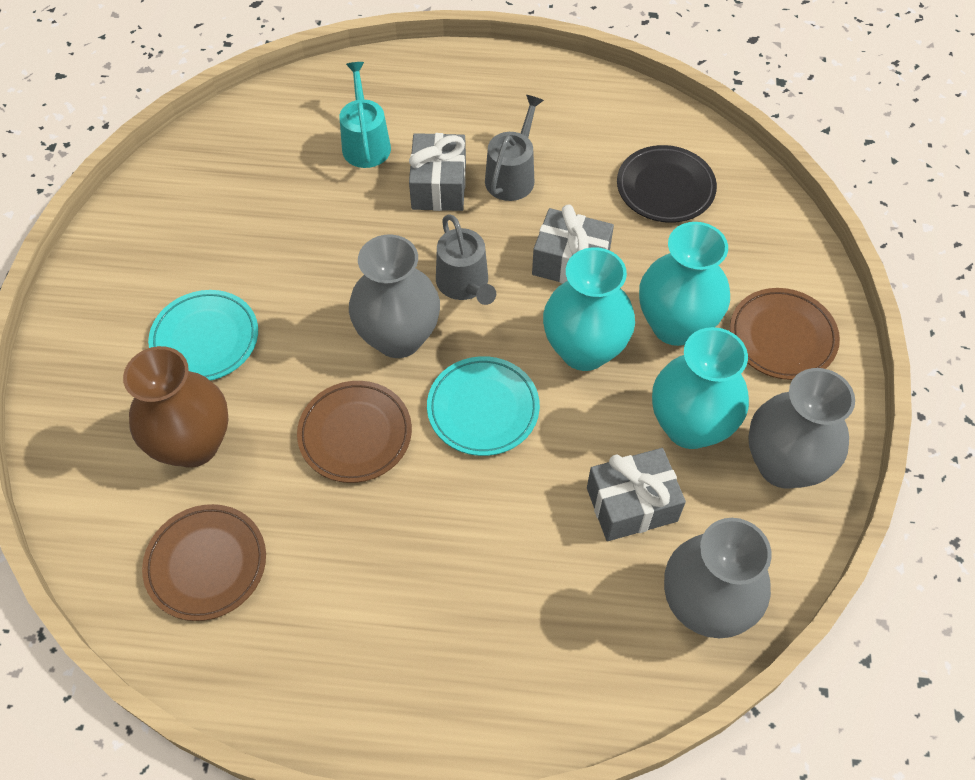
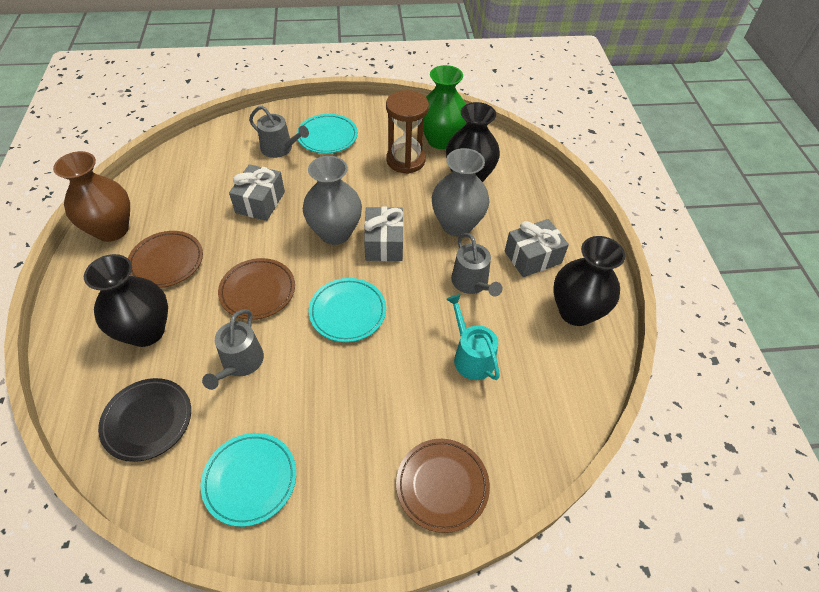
black vase: 0 -> 3
brown hourglass: 0 -> 1
green vase: 0 -> 1
grey vase: 3 -> 2
grey watering can: 2 -> 3
turquoise plate: 2 -> 3
turquoise vase: 3 -> 0

